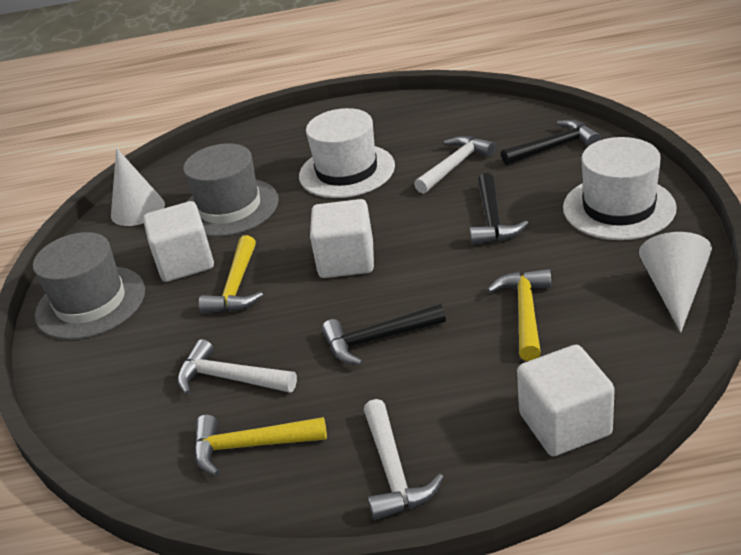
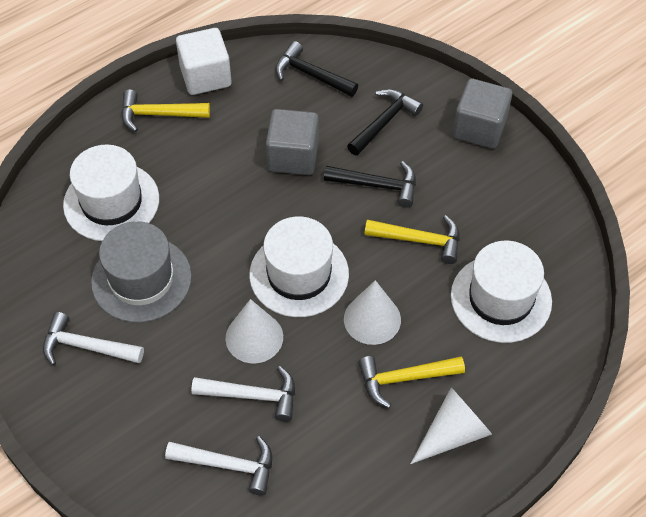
grey cube: 0 -> 2
grey hat: 2 -> 1
white cone: 2 -> 3
white cube: 3 -> 1
white hat: 2 -> 3

